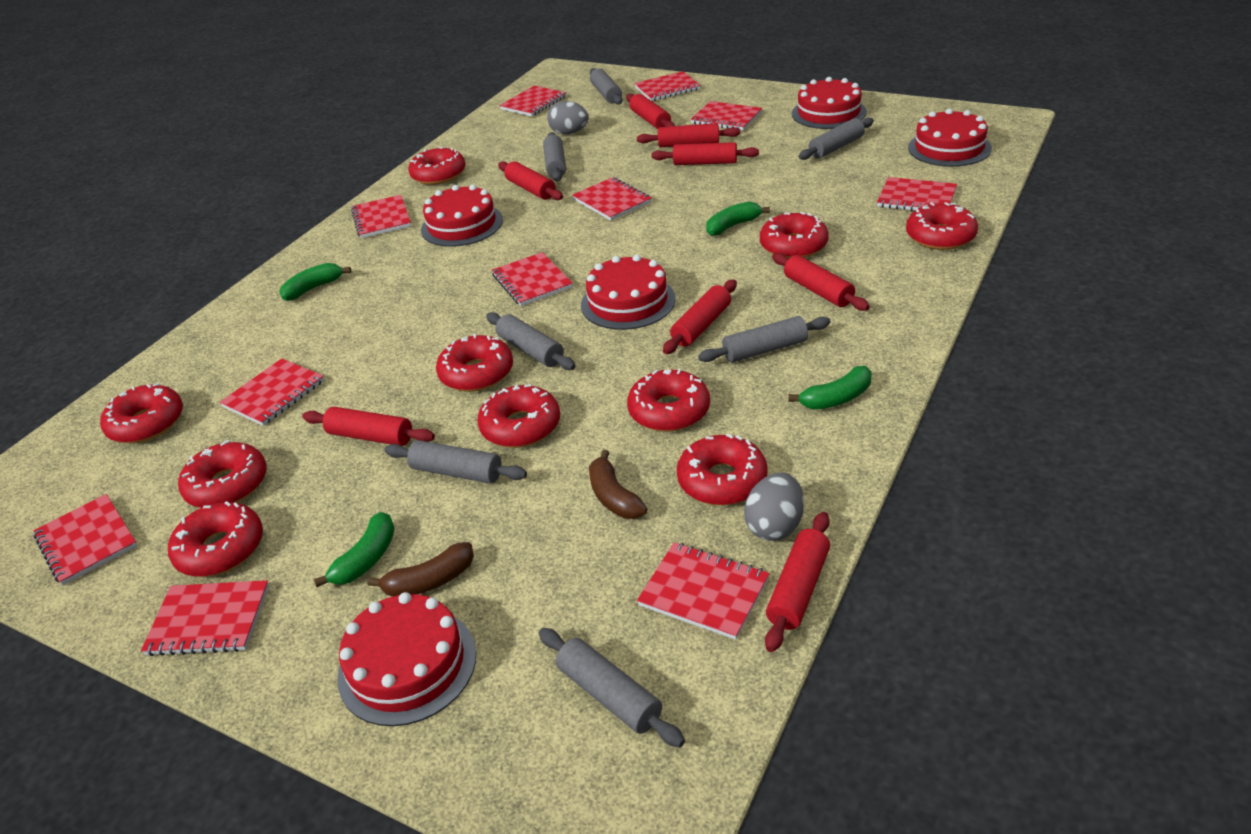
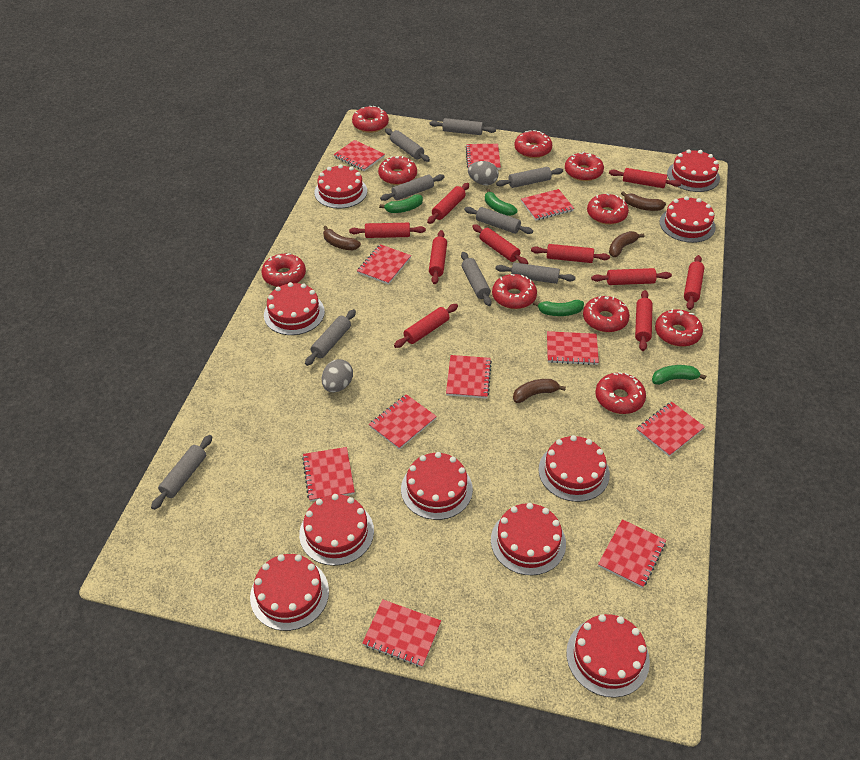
brown banana: 2 -> 4
grey rolling pin: 7 -> 9
red cake: 5 -> 10
red rolling pin: 8 -> 10

